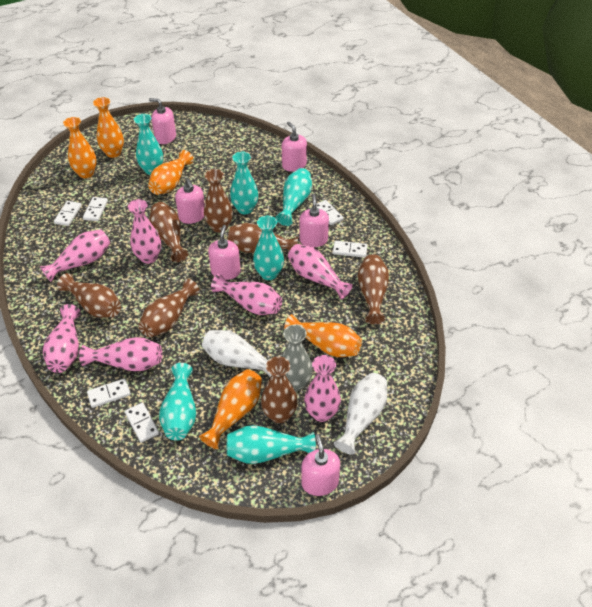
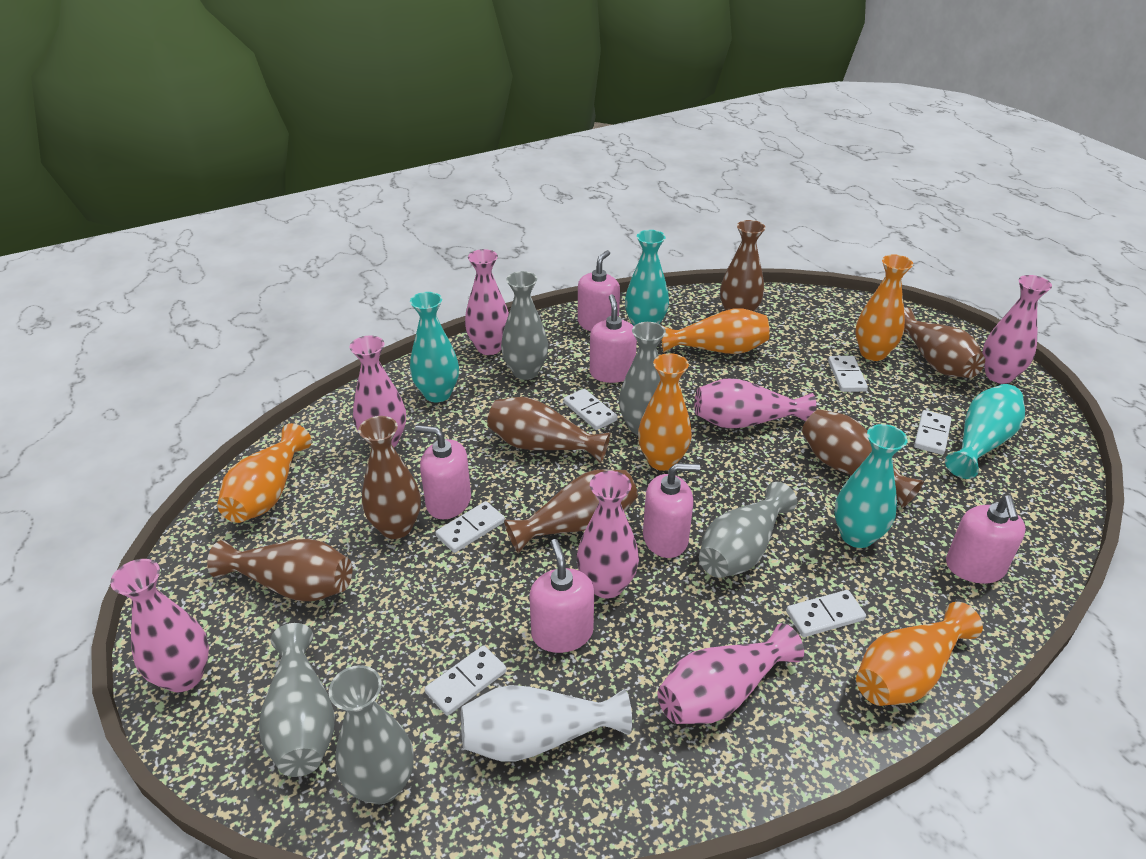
grey vase: 1 -> 5
turquoise vase: 6 -> 4
white vase: 2 -> 1

